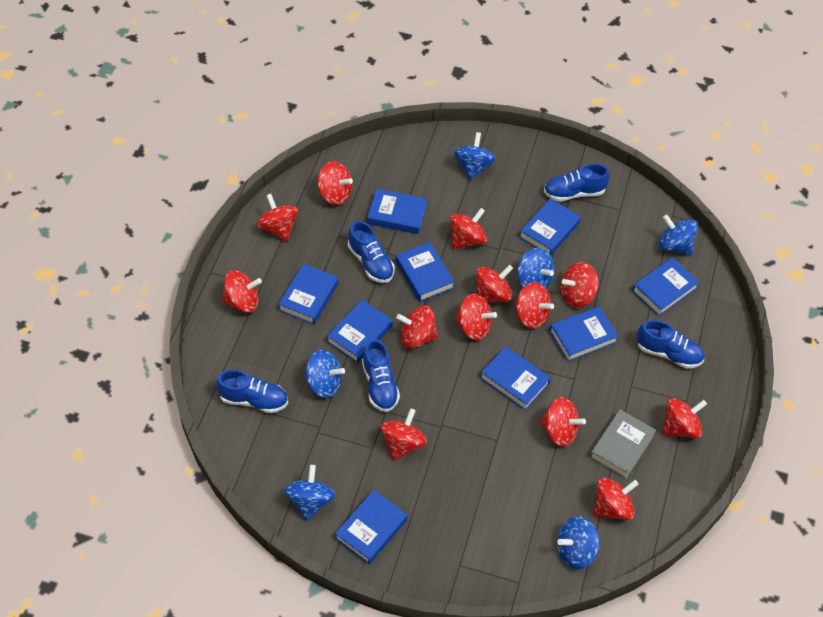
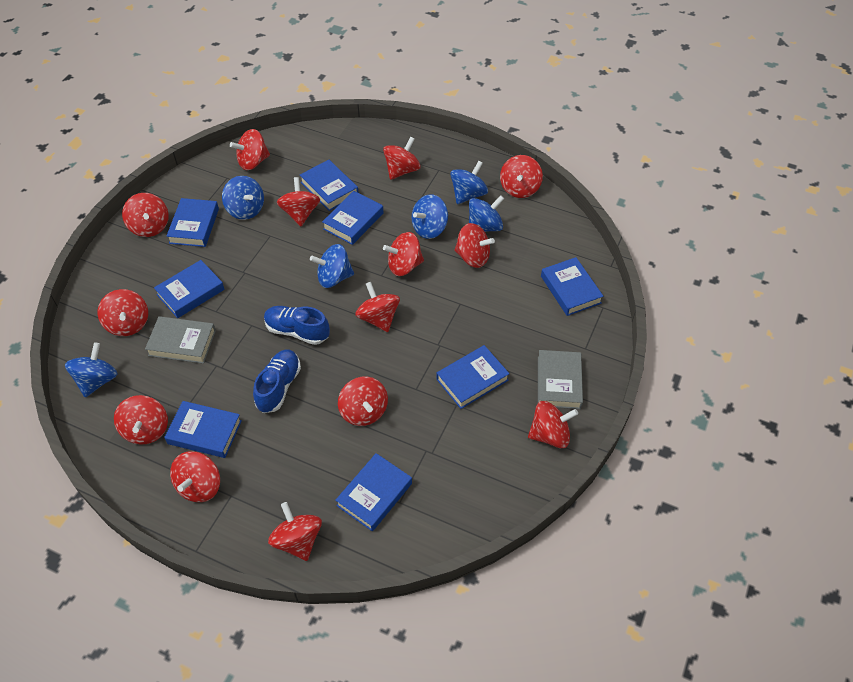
blue book: 9 -> 8
blue shoe: 5 -> 2
grey book: 1 -> 2
red spinning top: 13 -> 14

